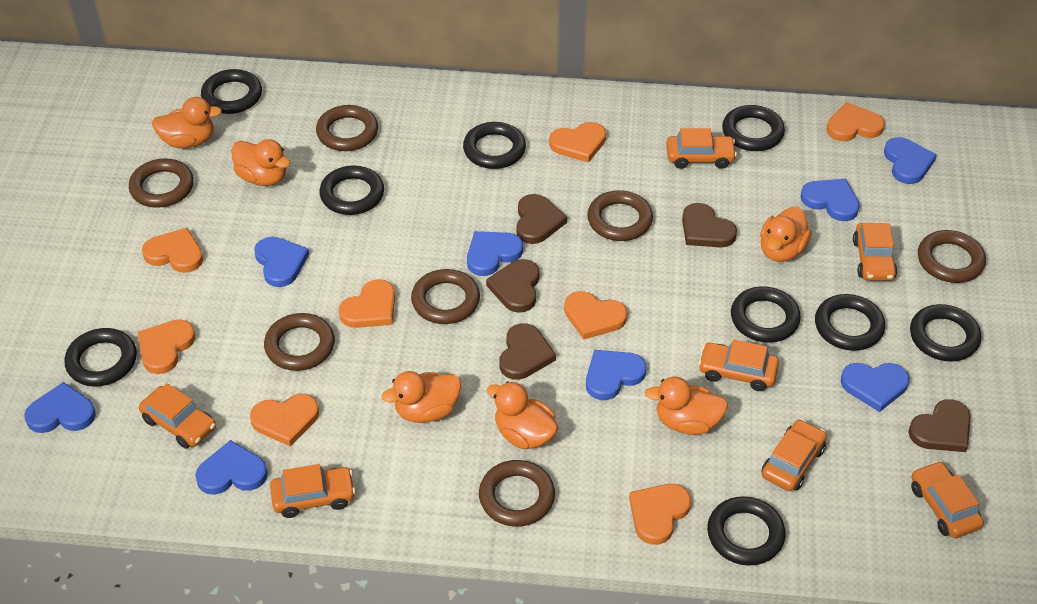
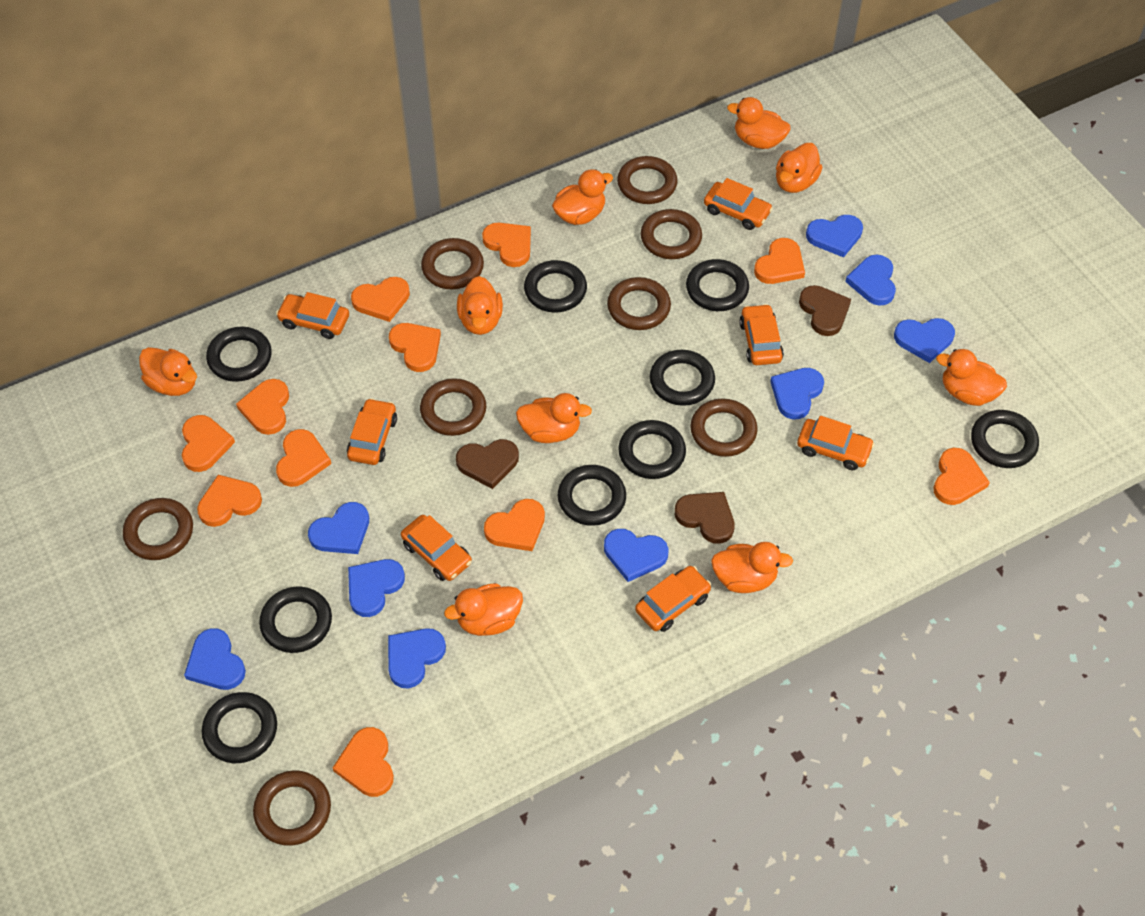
blue heart: 8 -> 9
brown heart: 5 -> 3
brown ring: 7 -> 8
orange duck: 6 -> 9
orange heart: 8 -> 11

